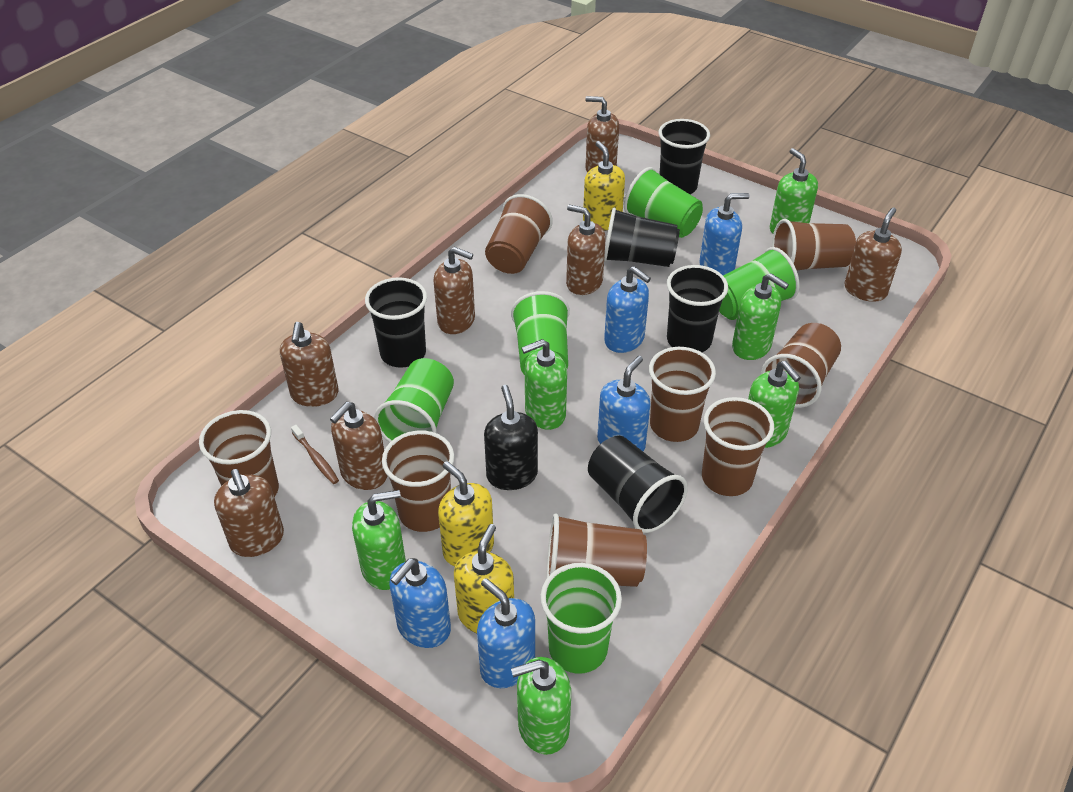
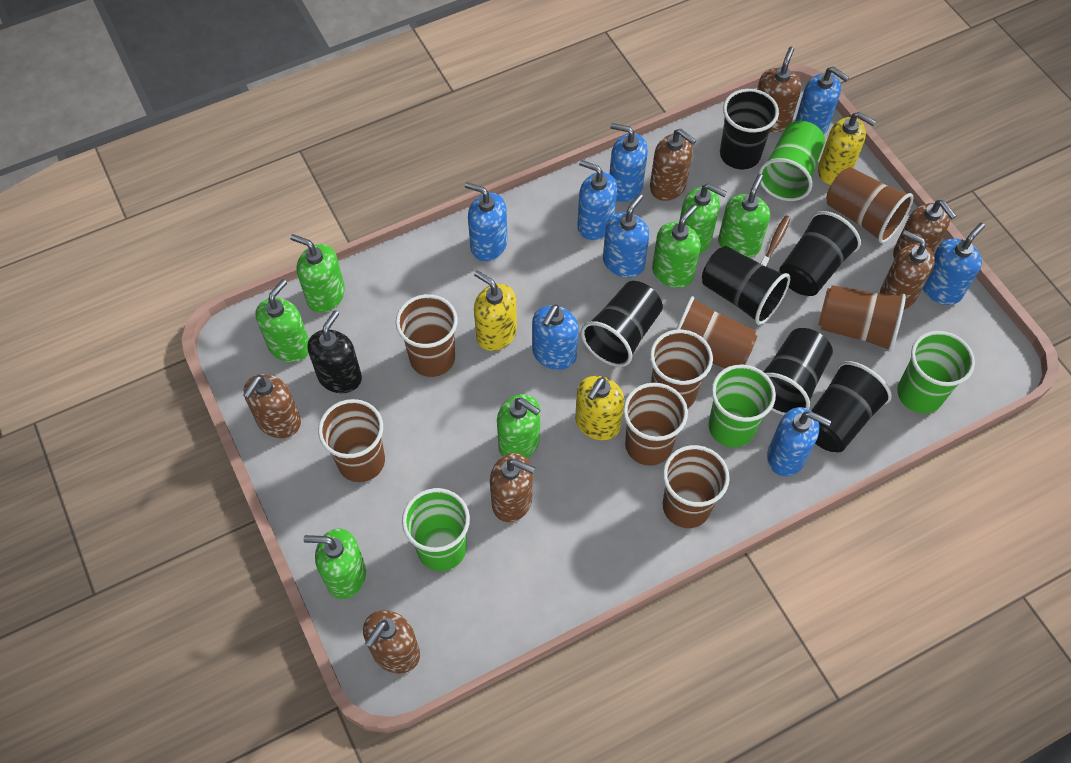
black cup: 5 -> 6
blue soap dispenser: 5 -> 8
green cup: 5 -> 4
green soap dispenser: 6 -> 7

